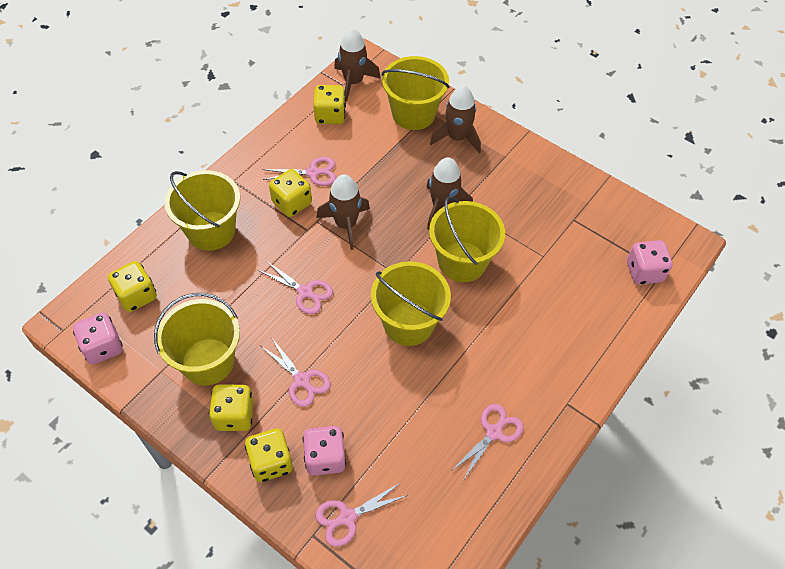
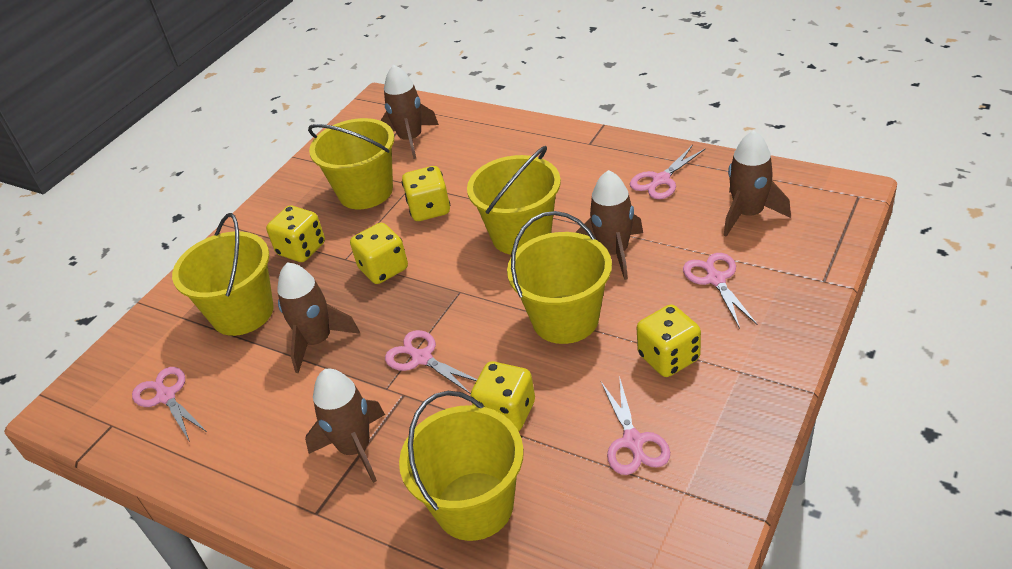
brown rocket: 4 -> 5
pink dice: 3 -> 0

